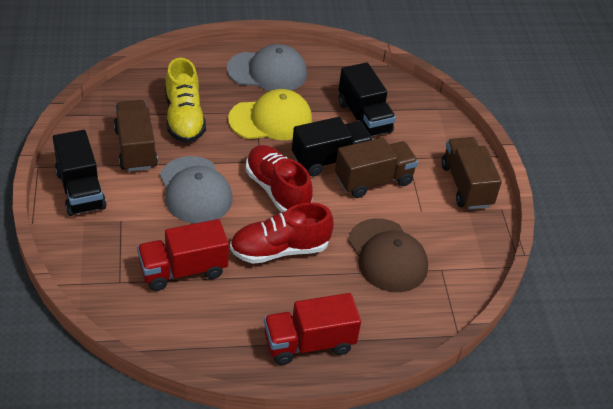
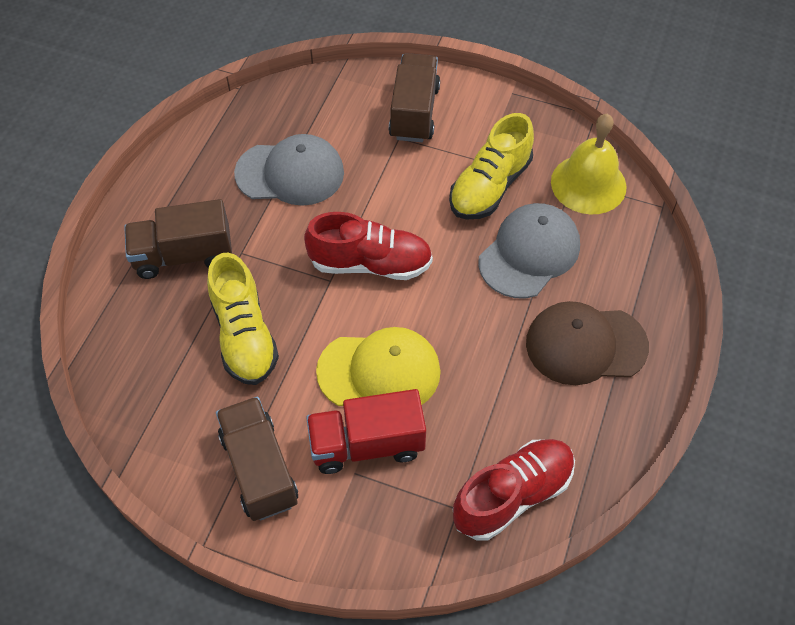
black truck: 3 -> 0
red truck: 2 -> 1
yellow bell: 0 -> 1
yellow shoe: 1 -> 2

